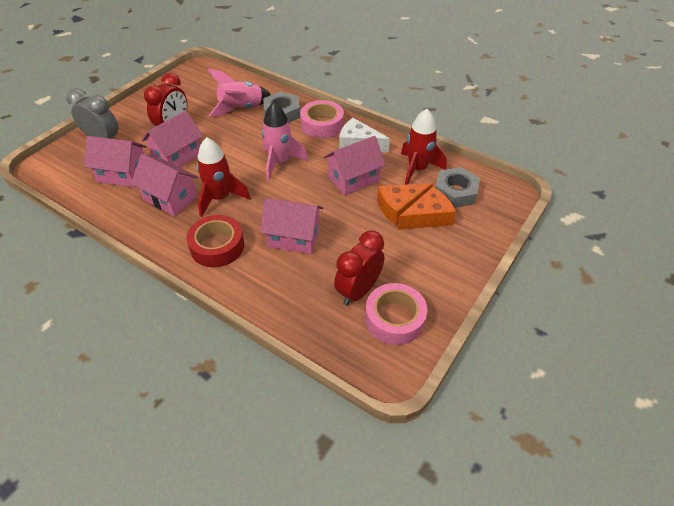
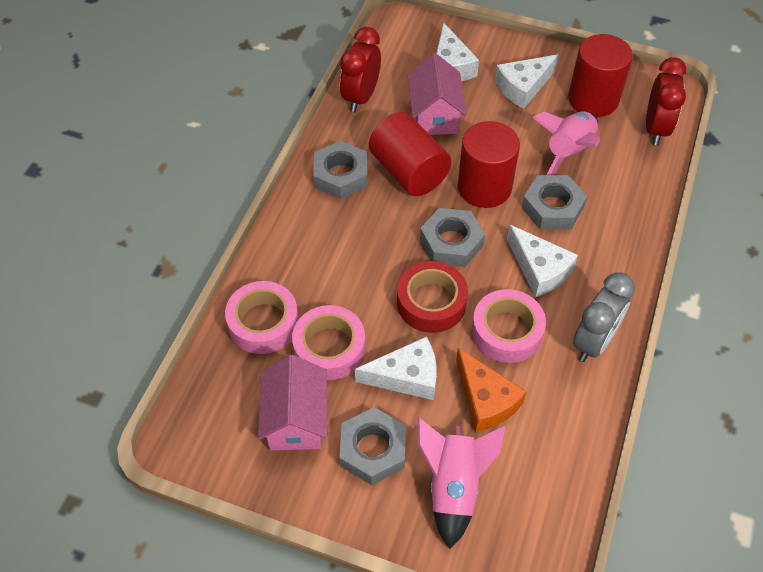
grey nut: 2 -> 4
orange cheese: 2 -> 1
pink house: 5 -> 2
pink tape: 2 -> 3
red cylinder: 0 -> 3
red rocket: 2 -> 0
white cheese: 1 -> 4

